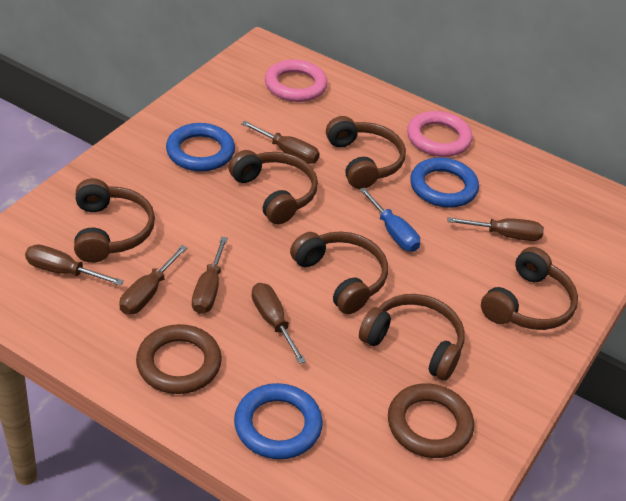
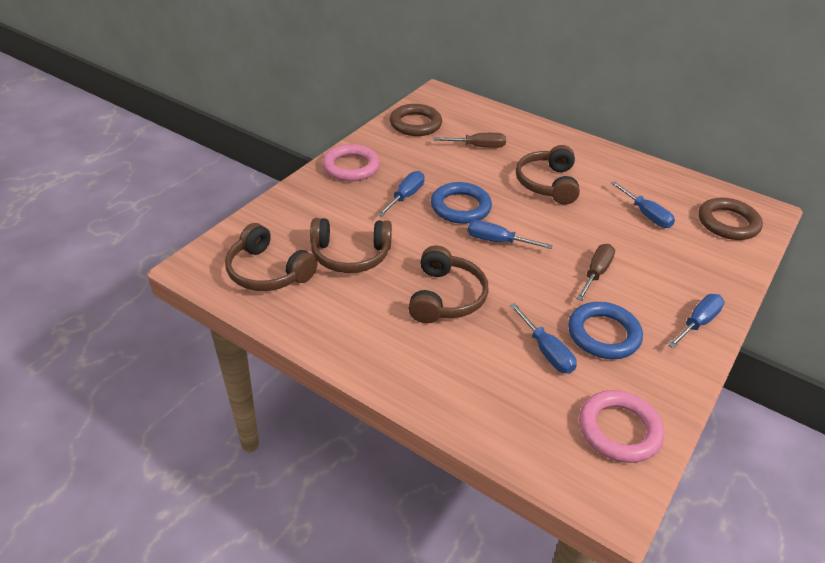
blue ring: 3 -> 2
blue screwdriver: 1 -> 5
brown headphones: 6 -> 4
brown screwdriver: 6 -> 2

